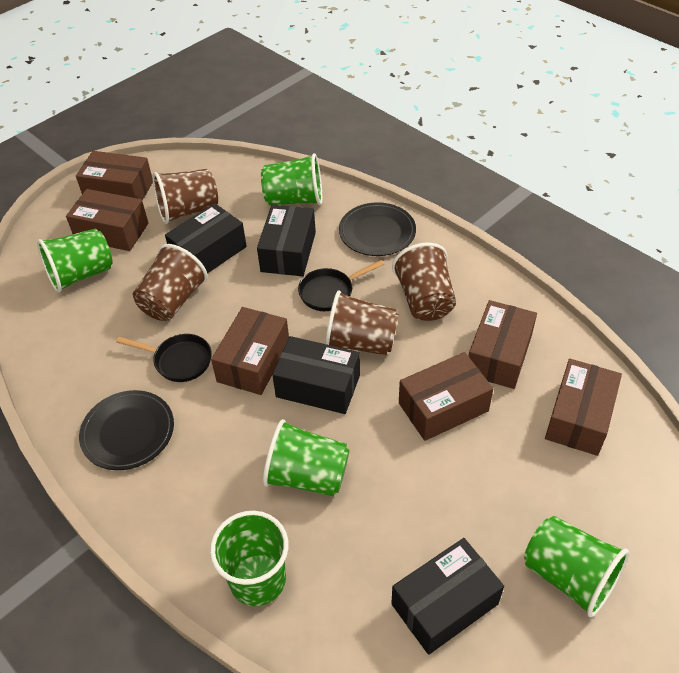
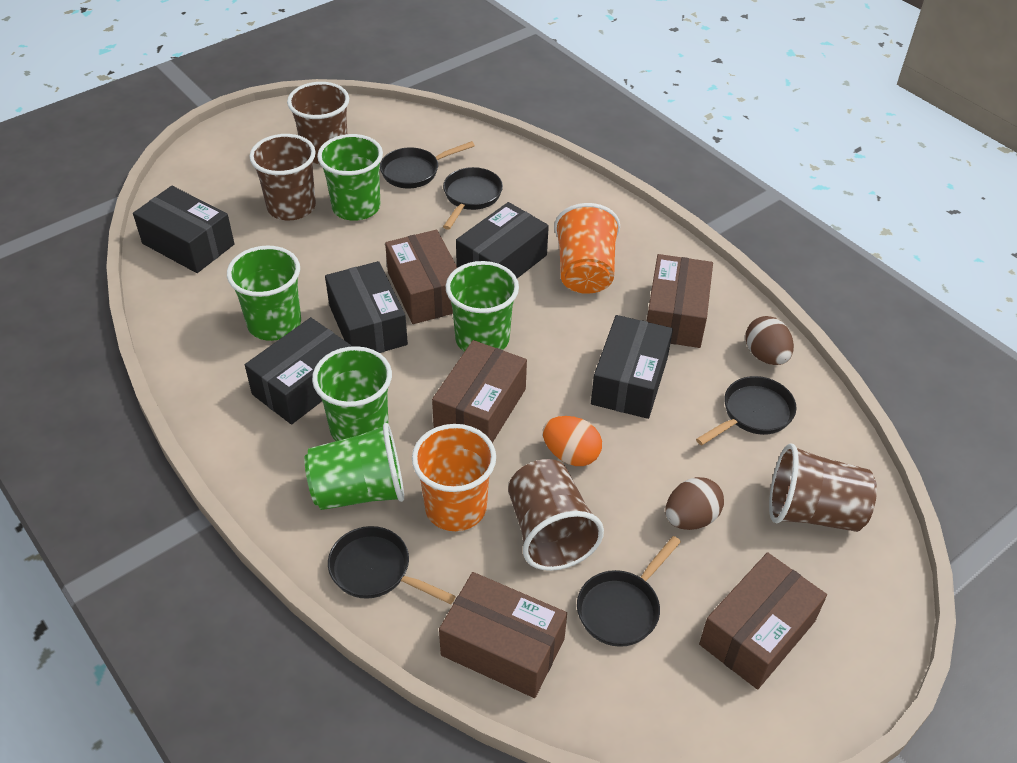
black box: 4 -> 5
black pan: 2 -> 5
black plate: 2 -> 0
brown box: 6 -> 5
brown egg: 0 -> 2
orange cup: 0 -> 2
orange egg: 0 -> 1

